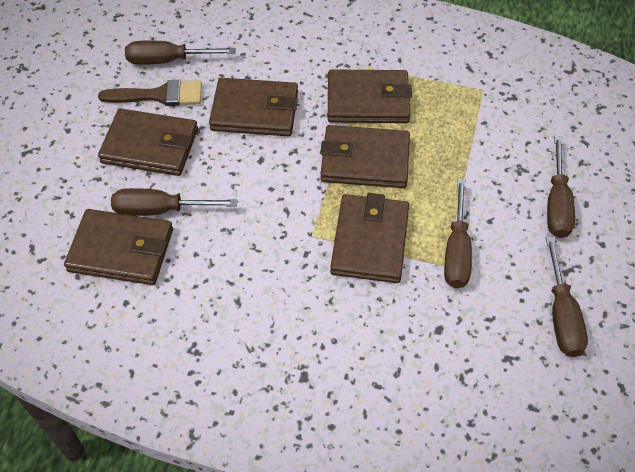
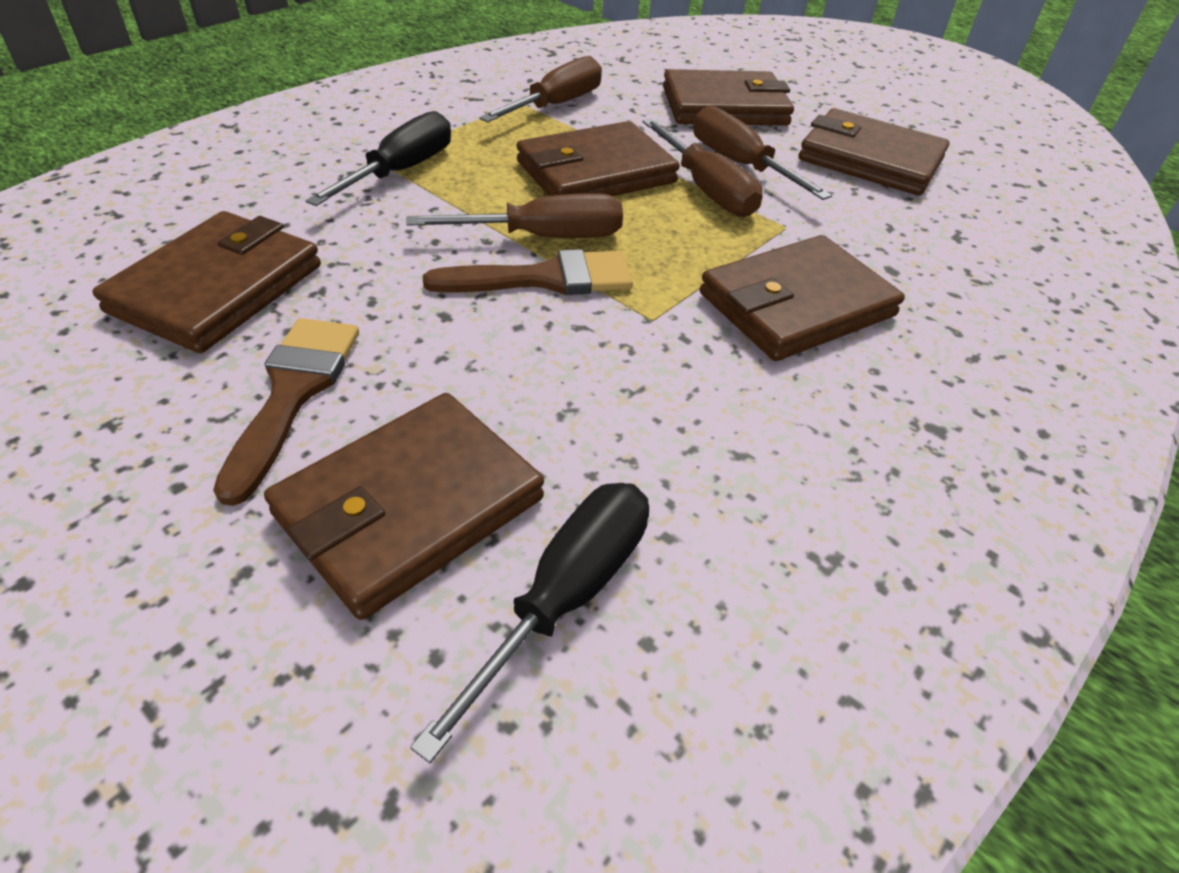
black screwdriver: 0 -> 2
brown brush: 1 -> 2
brown screwdriver: 5 -> 4

